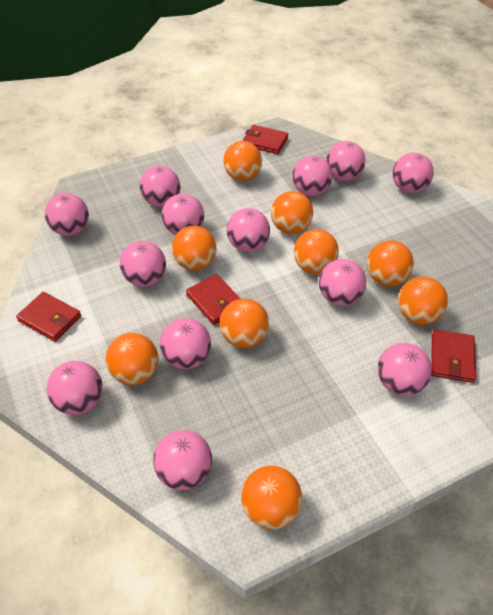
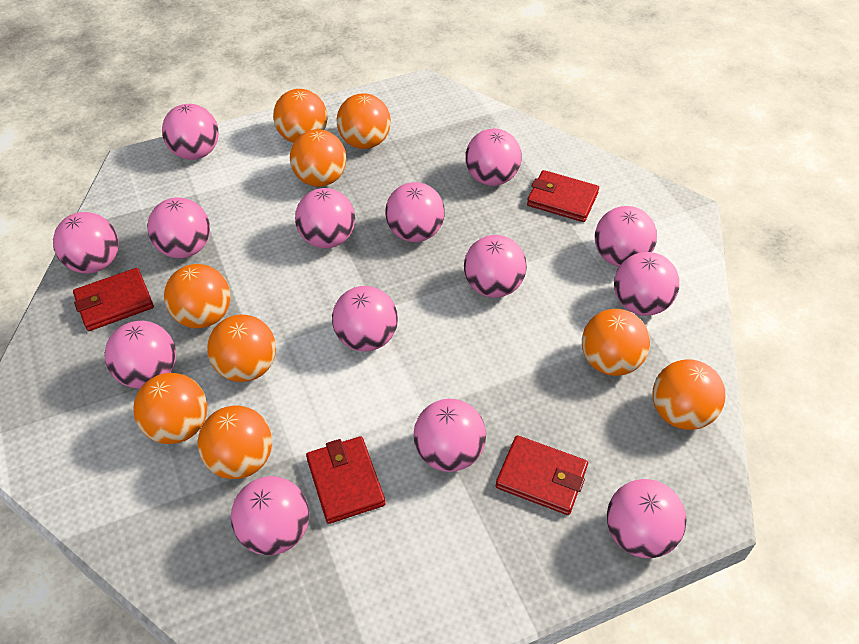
pink ball: 13 -> 14

